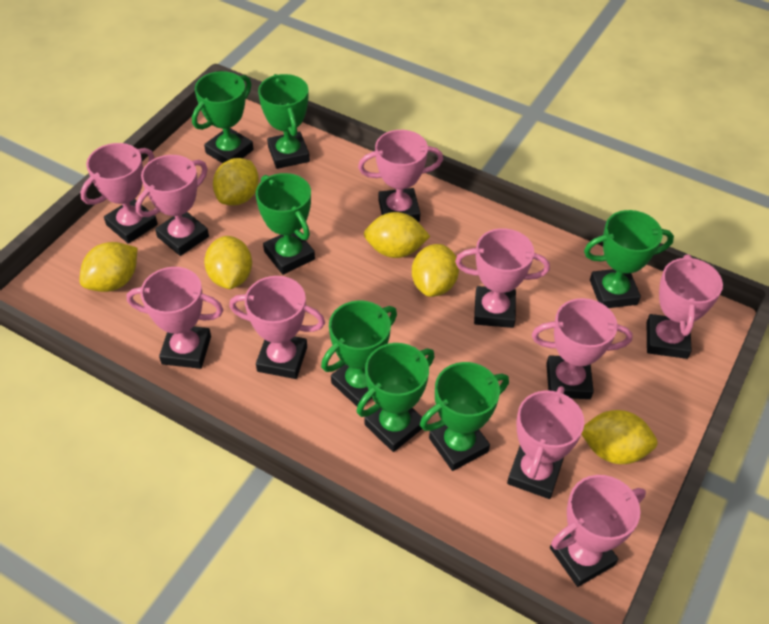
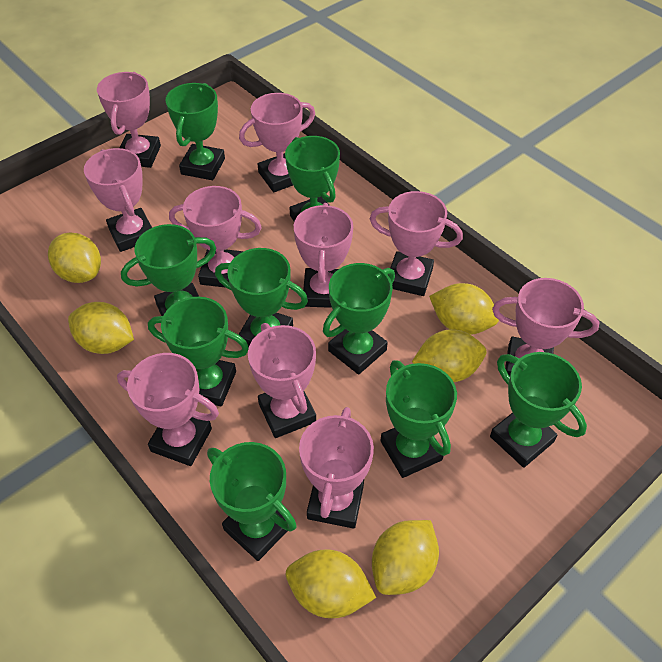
green trophy: 7 -> 9

